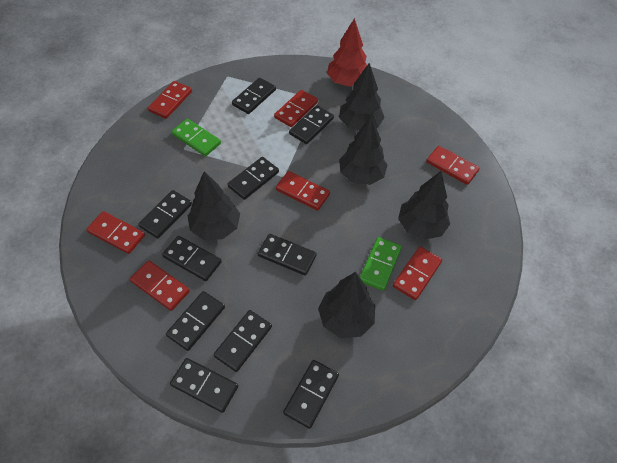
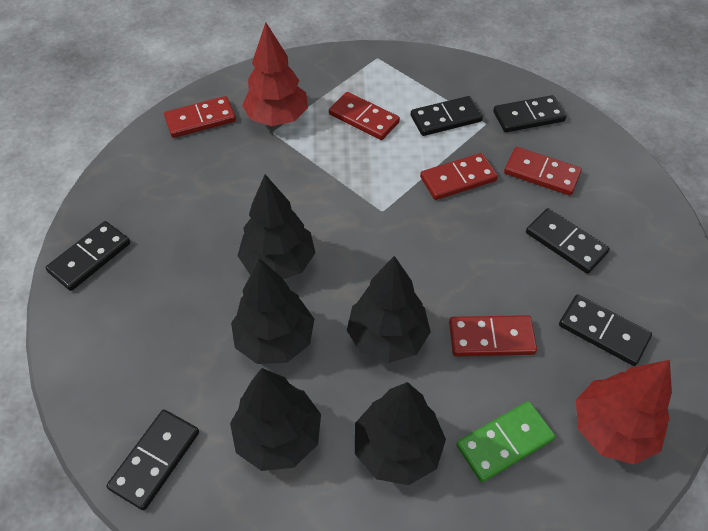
black domino: 10 -> 6
green domino: 2 -> 1
red domino: 7 -> 5
red tree: 1 -> 2

